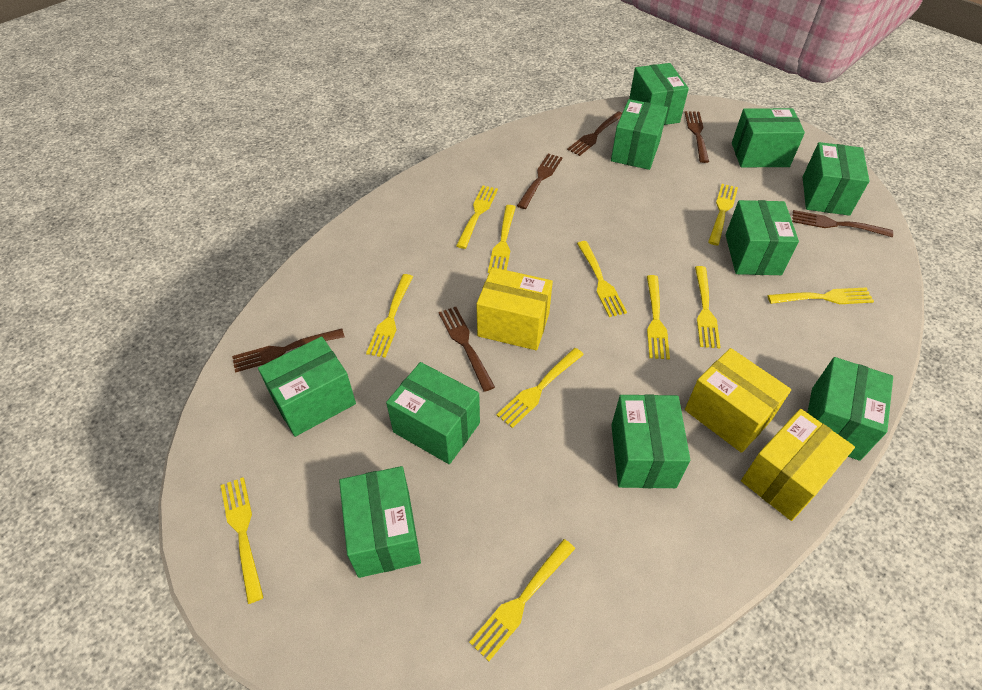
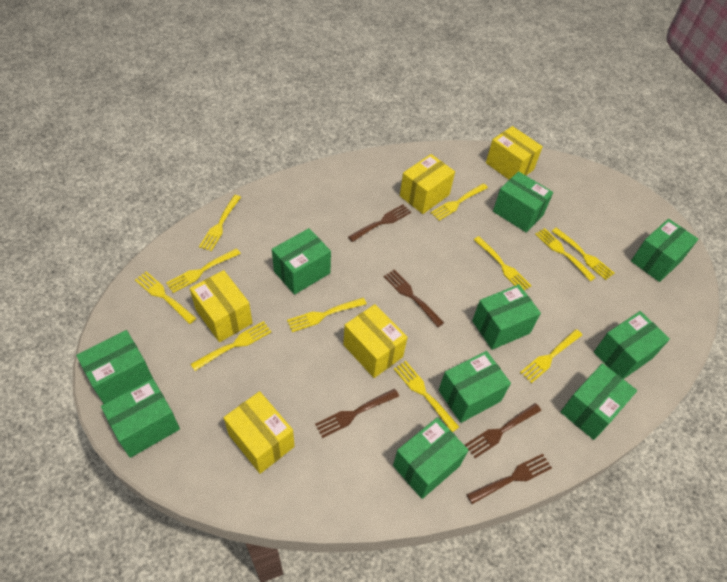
brown fork: 6 -> 5
yellow box: 3 -> 5

